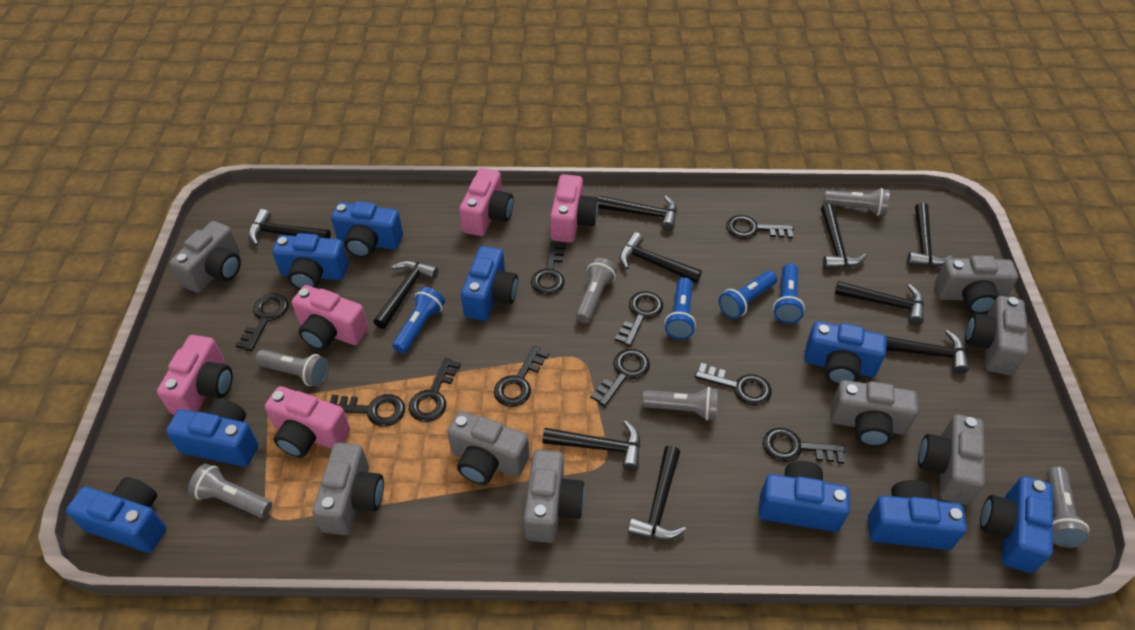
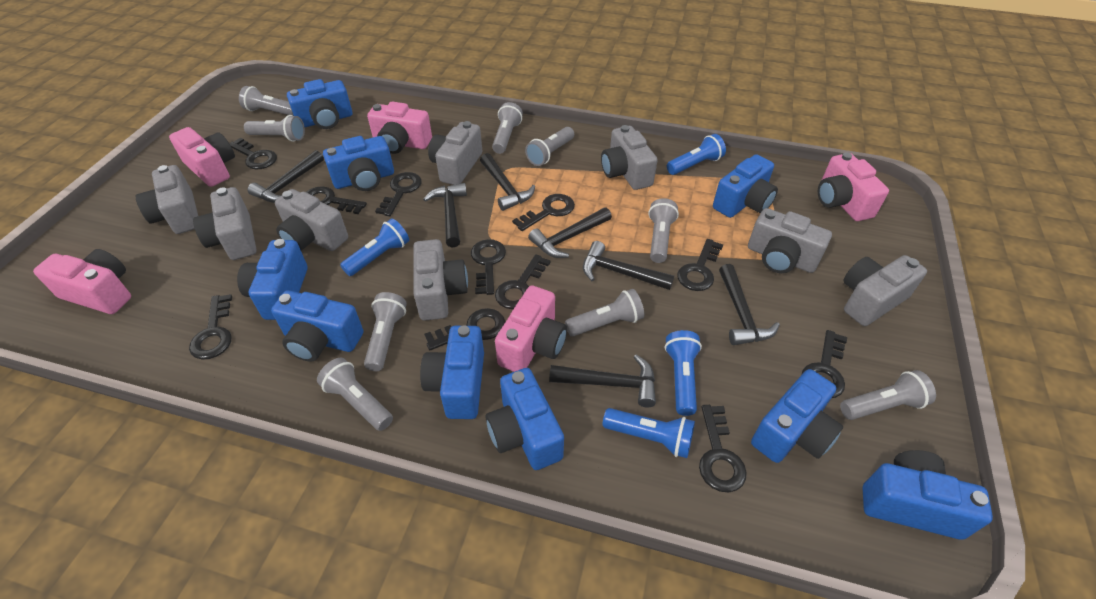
black hammer: 10 -> 7
black key: 10 -> 11
grey flashlight: 6 -> 9

